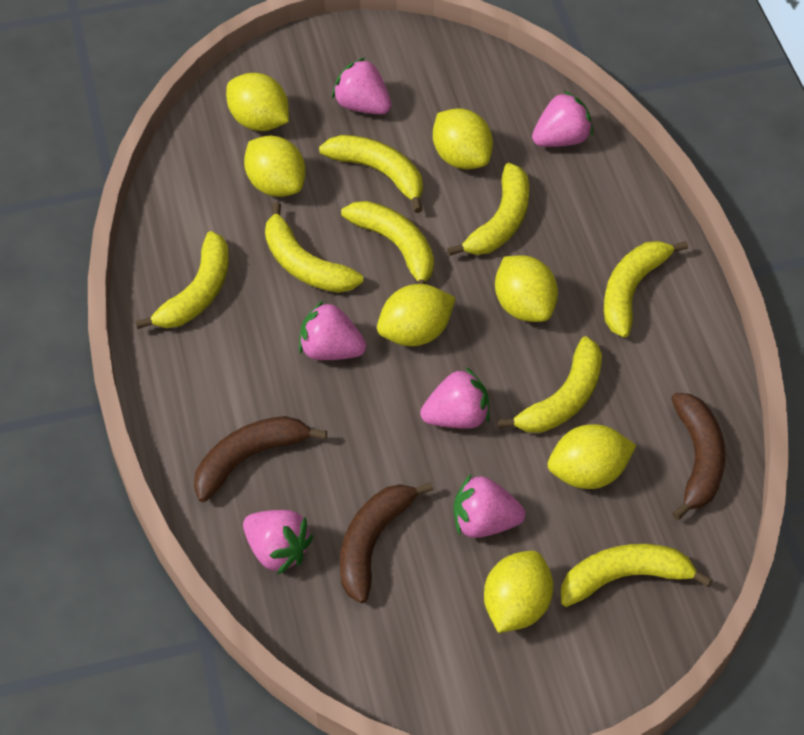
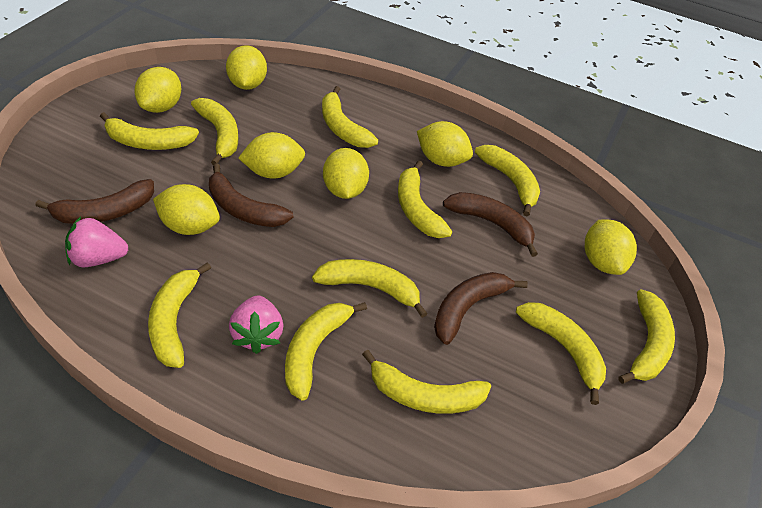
brown banana: 3 -> 4
pink strawberry: 6 -> 2
yellow banana: 8 -> 11

